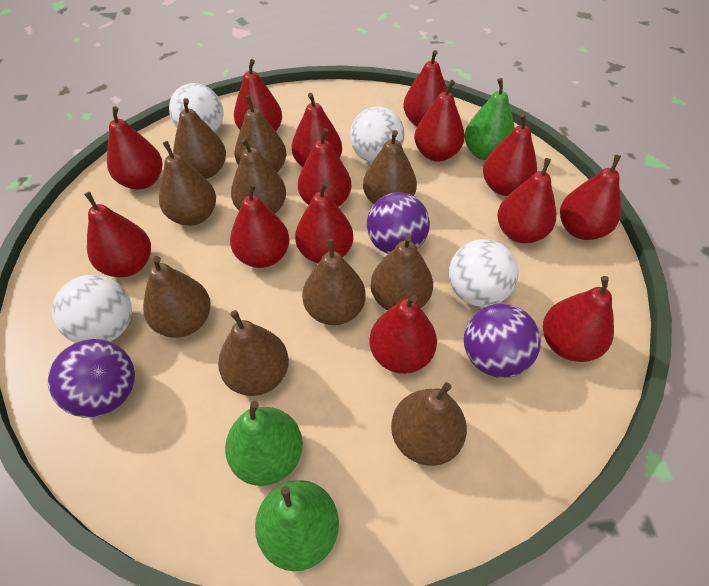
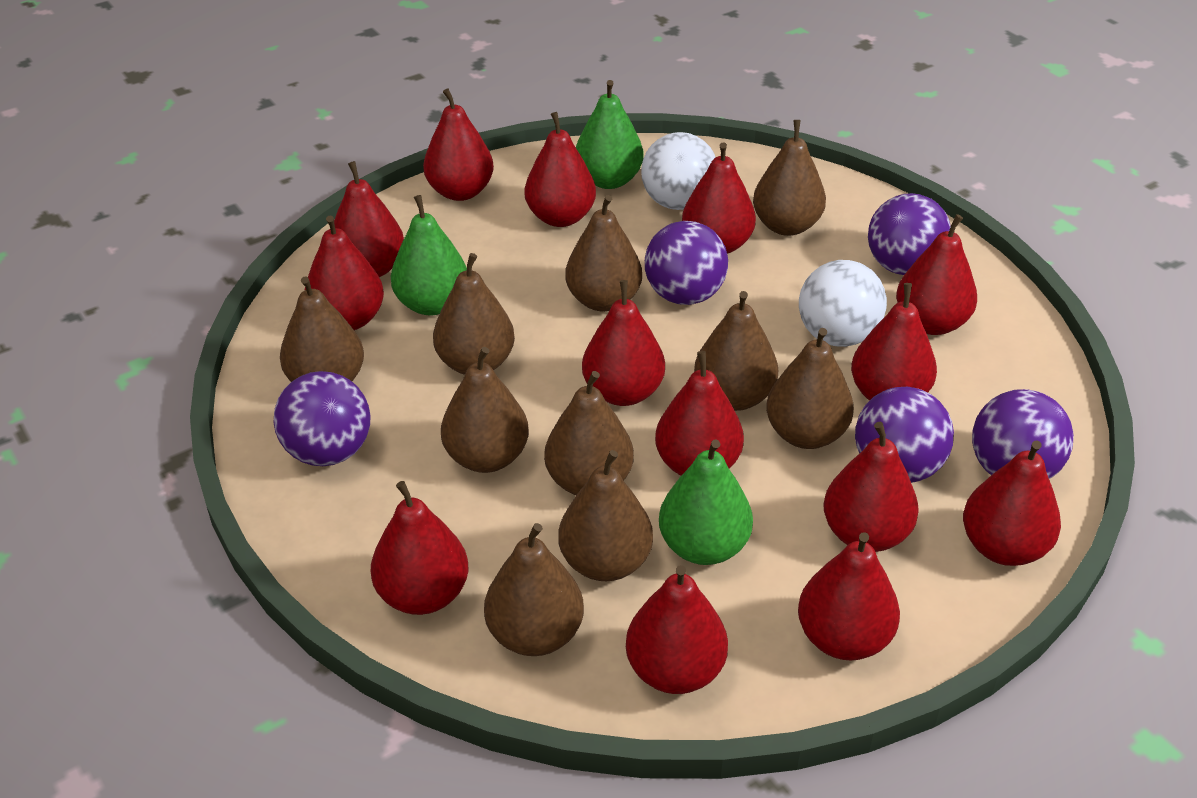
purple ball: 3 -> 5
white ball: 4 -> 2

